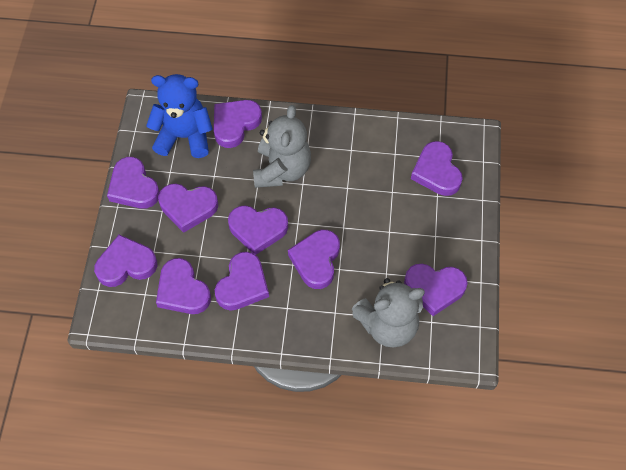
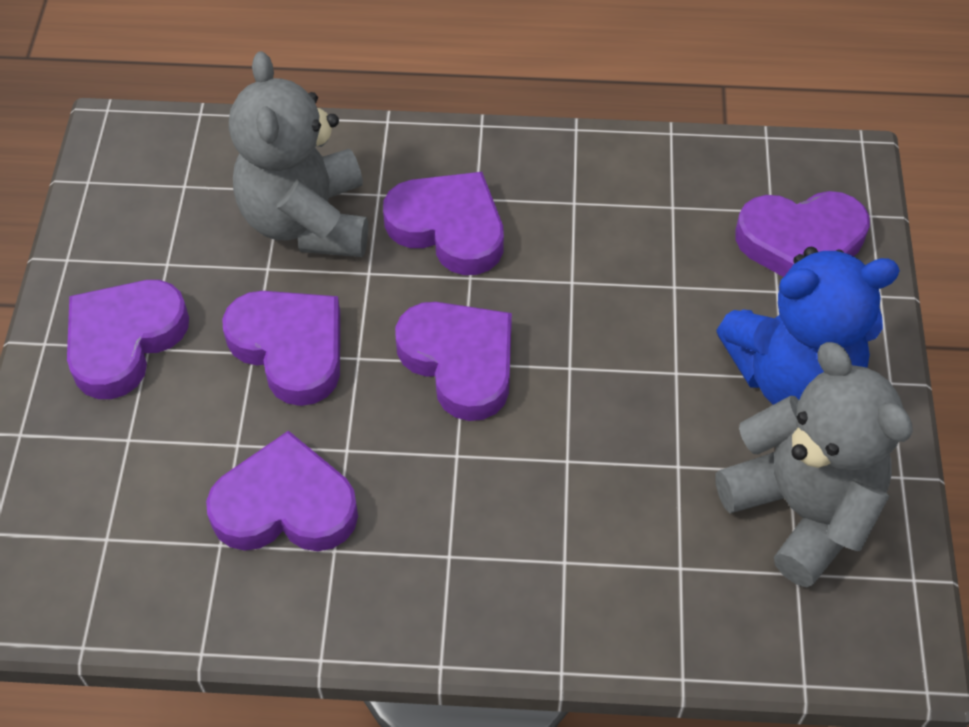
purple heart: 10 -> 6

